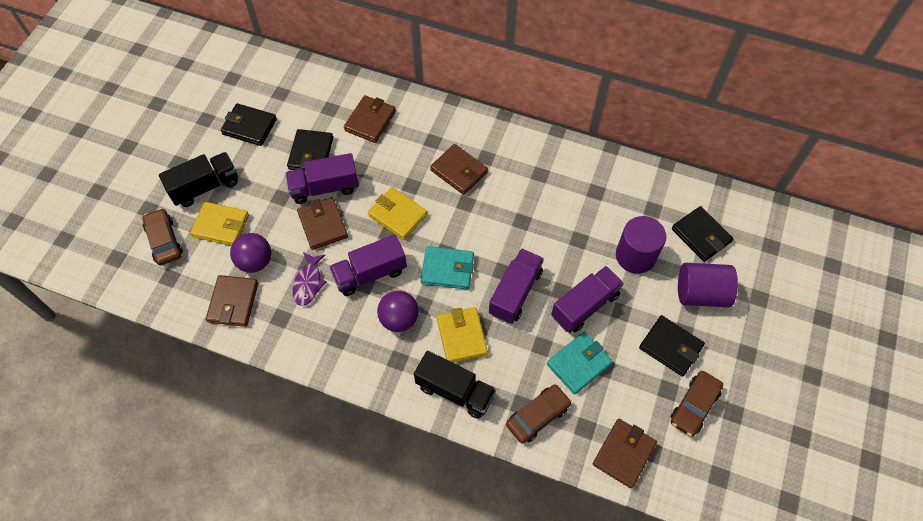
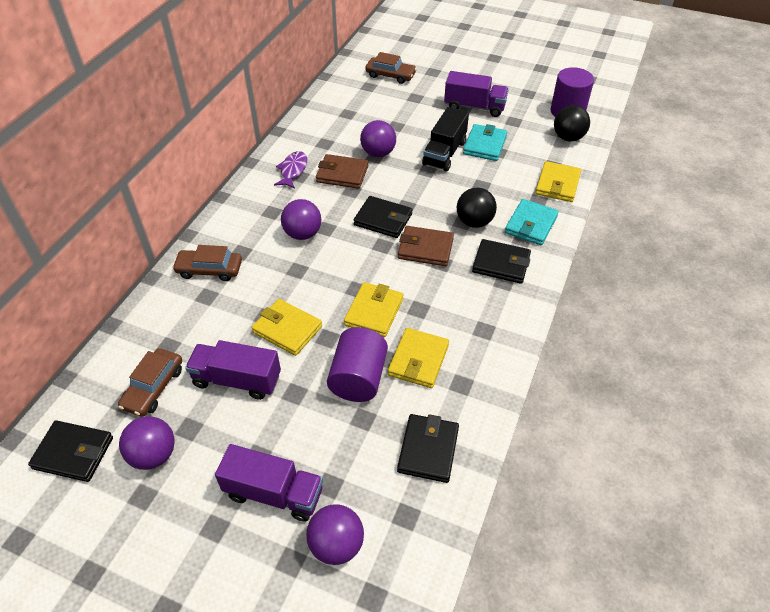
black ball: 0 -> 2
black truck: 2 -> 1
brown wallet: 5 -> 2
purple ball: 2 -> 4
purple truck: 4 -> 3
yellow wallet: 3 -> 4

